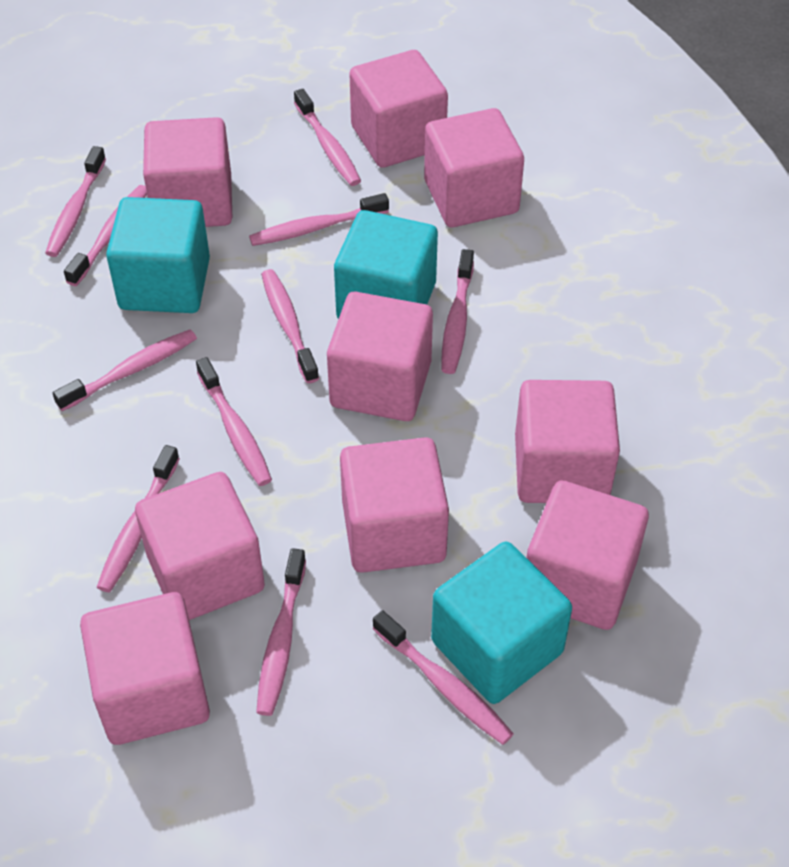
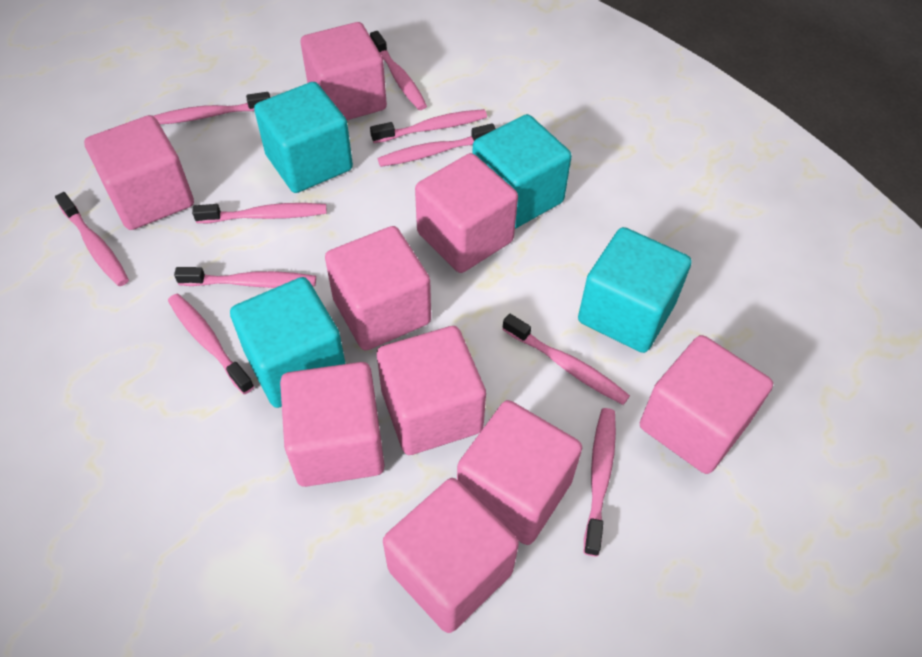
pink toothbrush: 11 -> 10
turquoise cube: 3 -> 4

